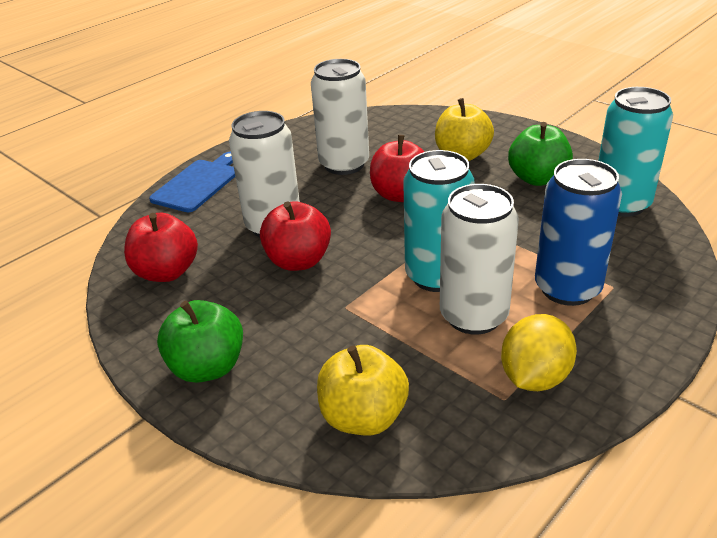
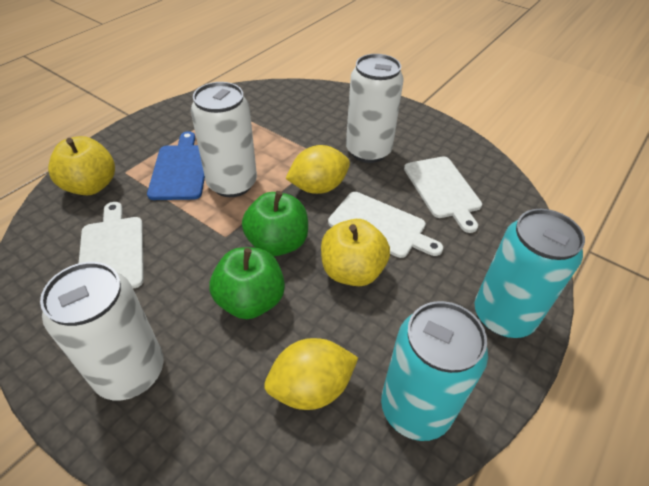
blue can: 1 -> 0
red apple: 3 -> 0
white cutting board: 0 -> 3
yellow lemon: 1 -> 2

